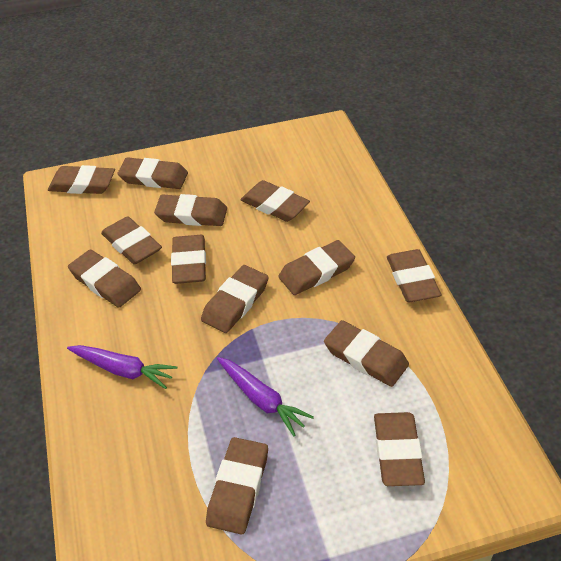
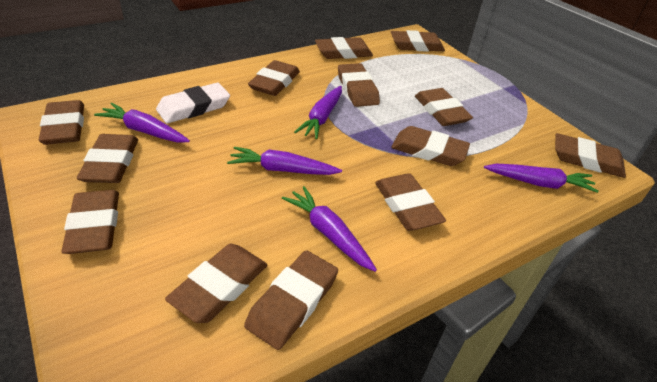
purple carrot: 2 -> 5
white eraser: 0 -> 1

